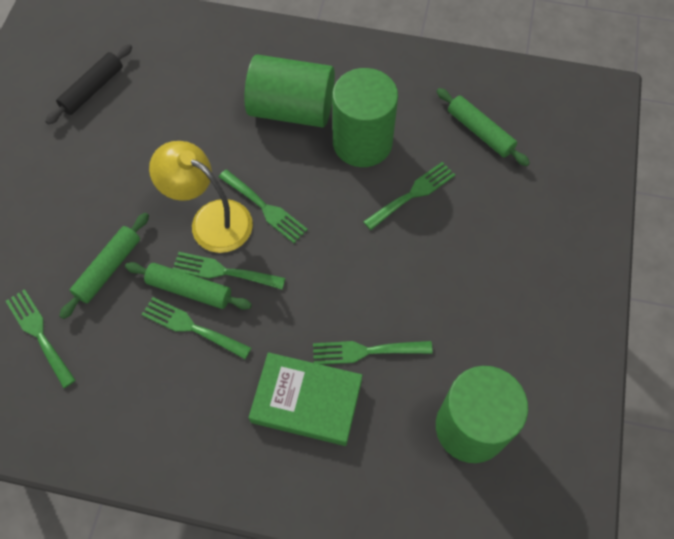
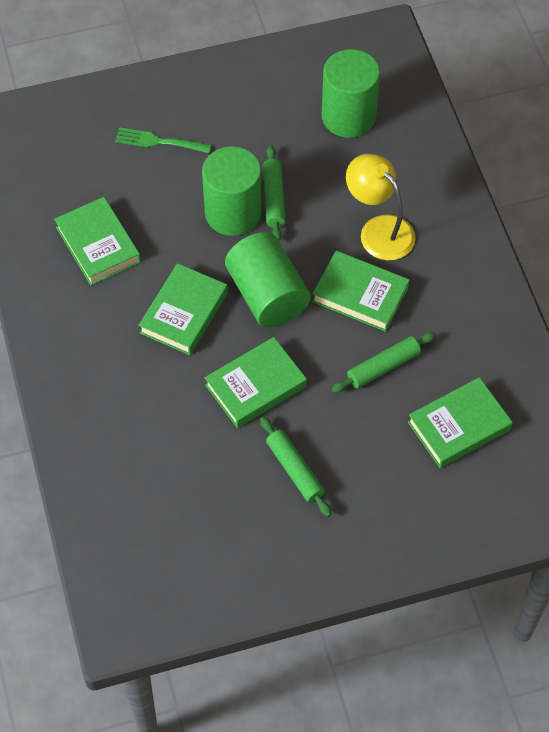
black rolling pin: 1 -> 0
green book: 1 -> 5
green fork: 6 -> 1

